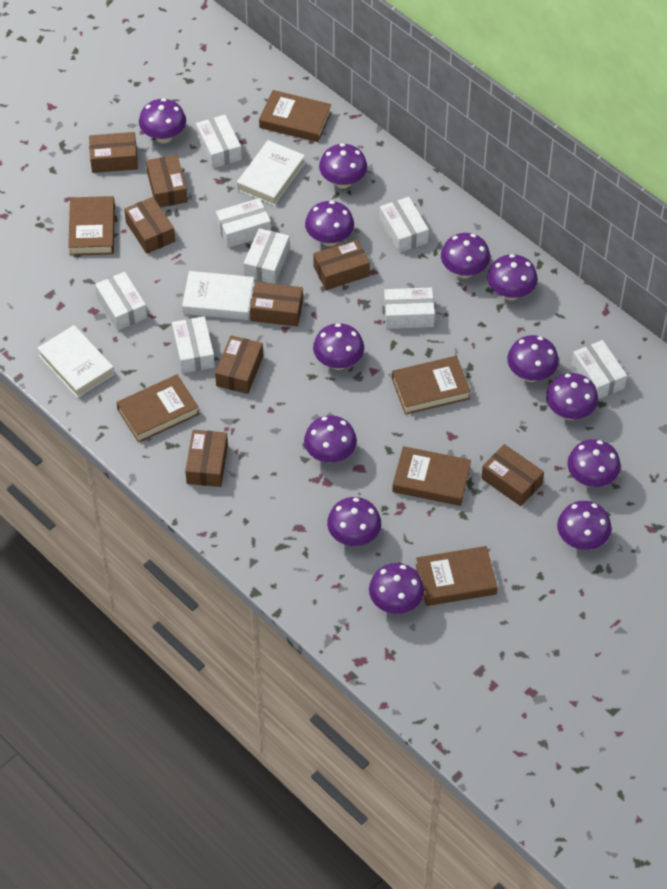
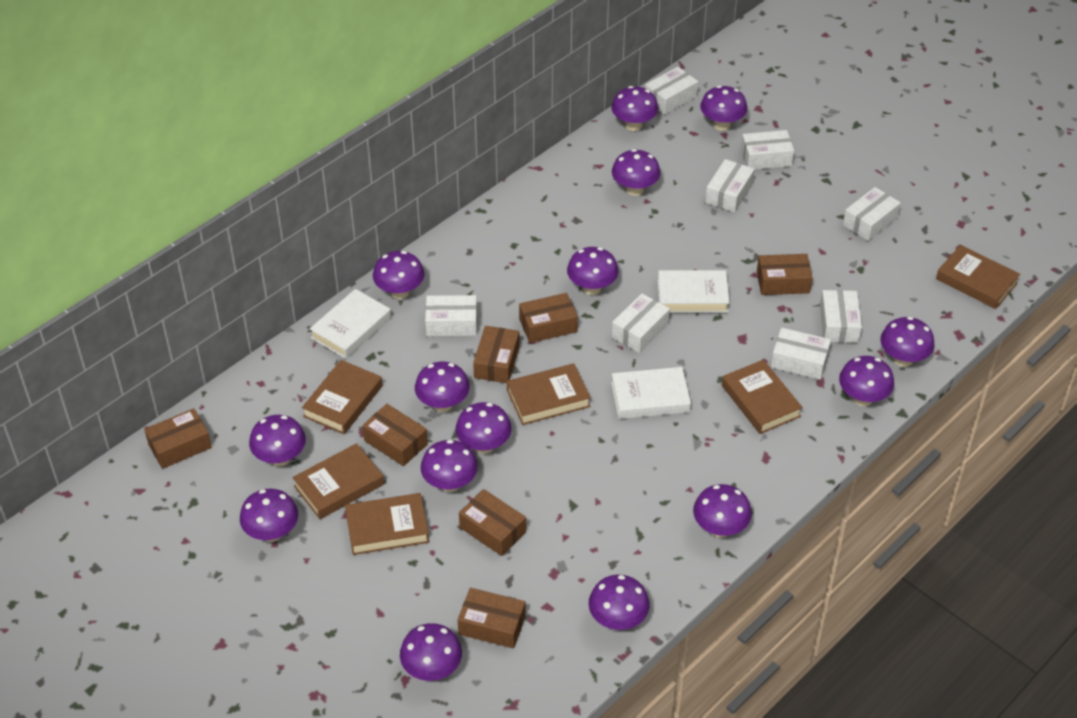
brown box: 8 -> 7
purple mushroom: 13 -> 15

